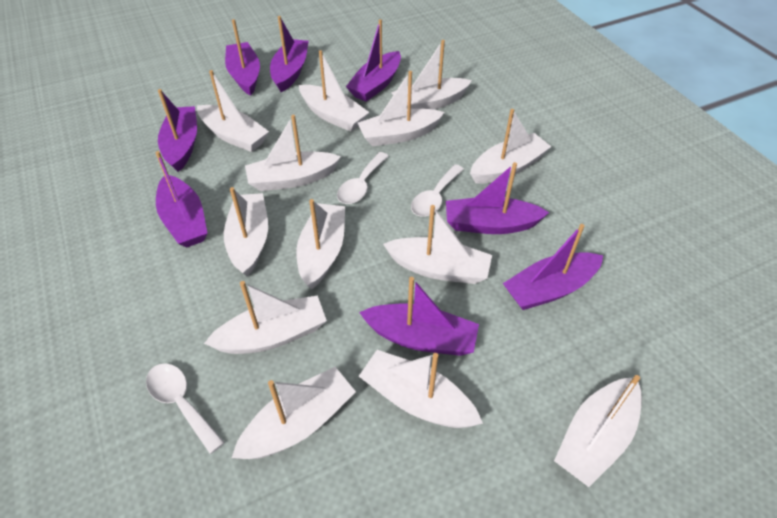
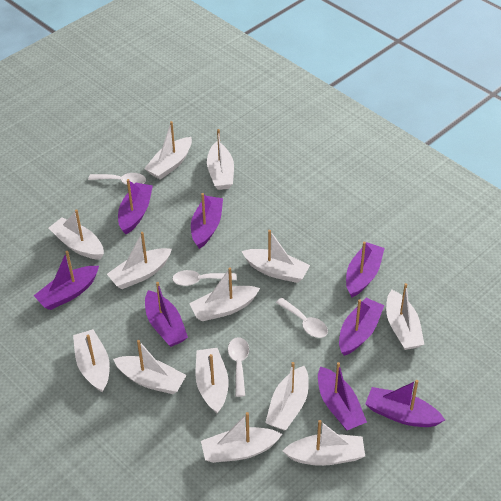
white spoon: 3 -> 4

